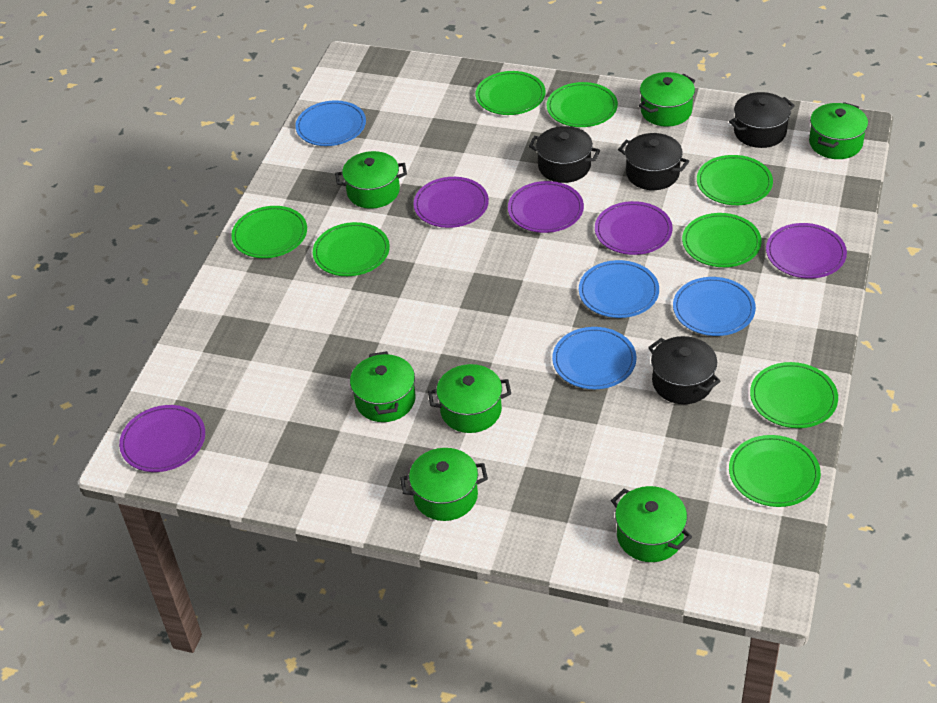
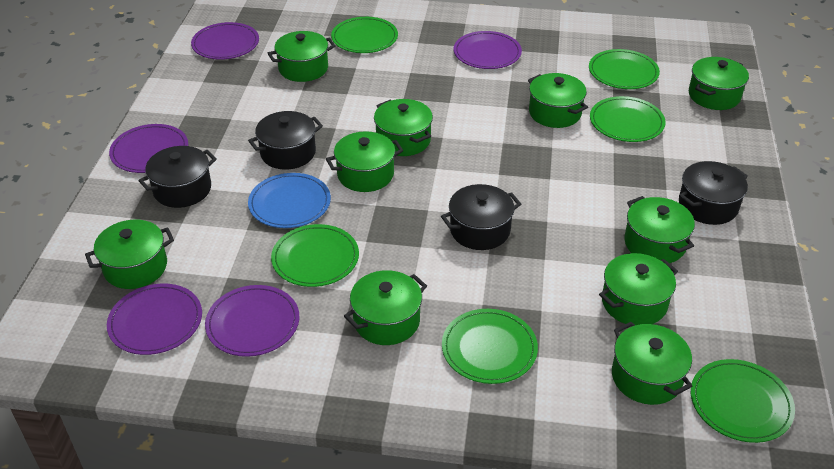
blue plate: 4 -> 1
green plate: 8 -> 6
green pot: 7 -> 10

